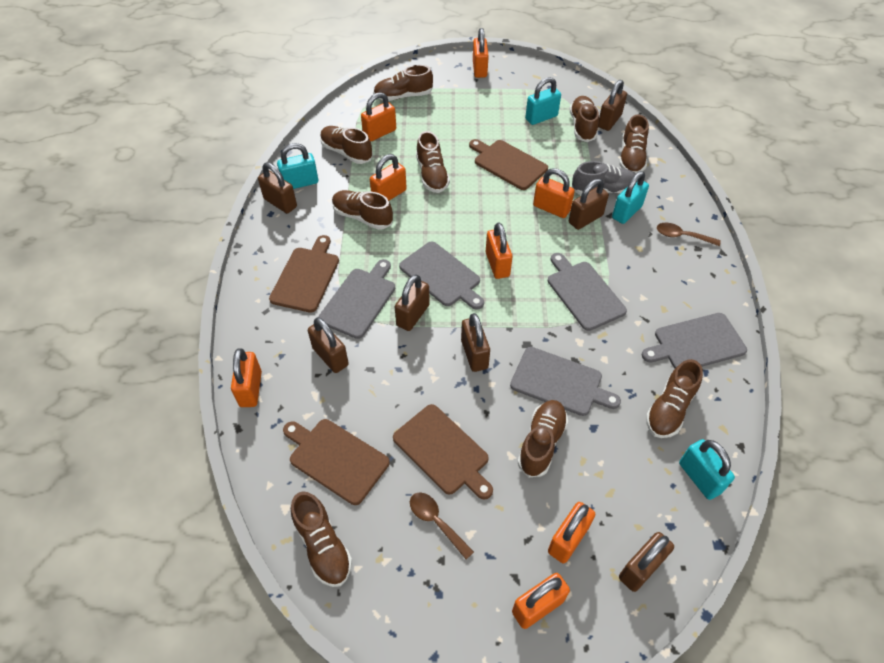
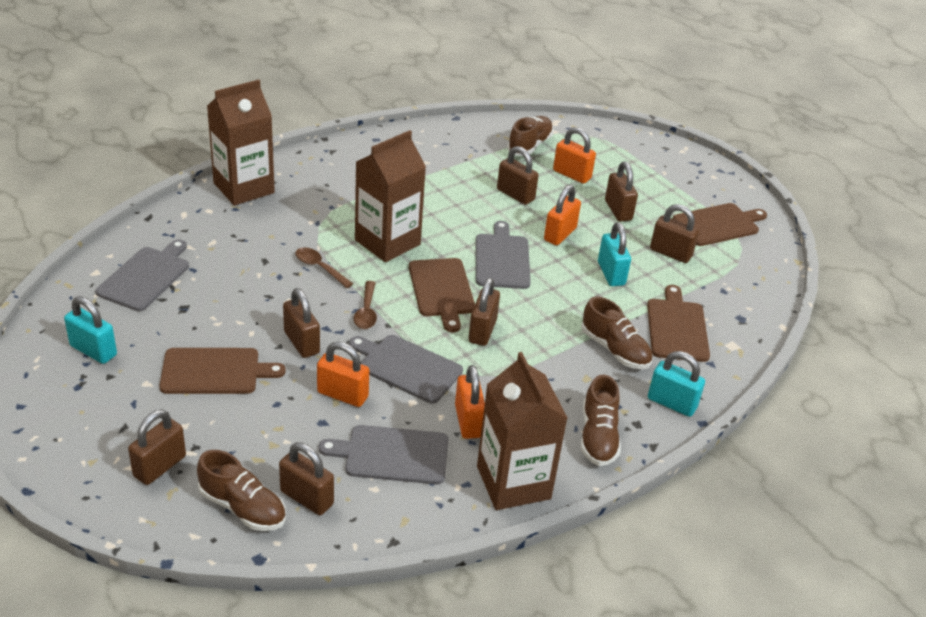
brown carton: 0 -> 3
brown shoe: 9 -> 4
grey cutting board: 5 -> 4
grey shoe: 1 -> 0
orange padlock: 8 -> 4
turquoise padlock: 4 -> 3

